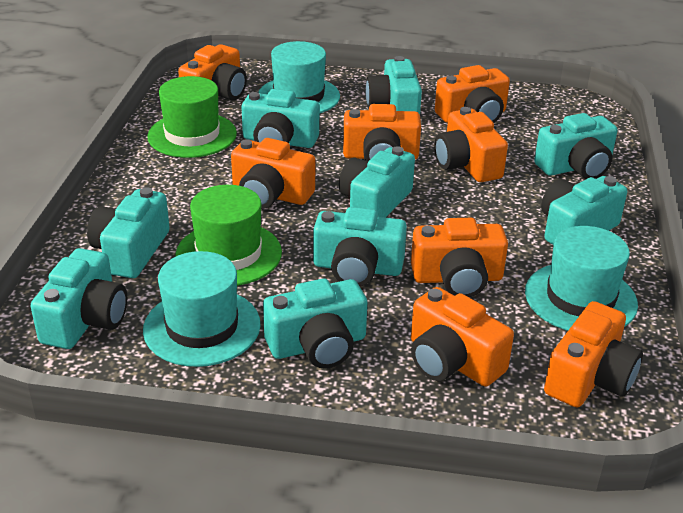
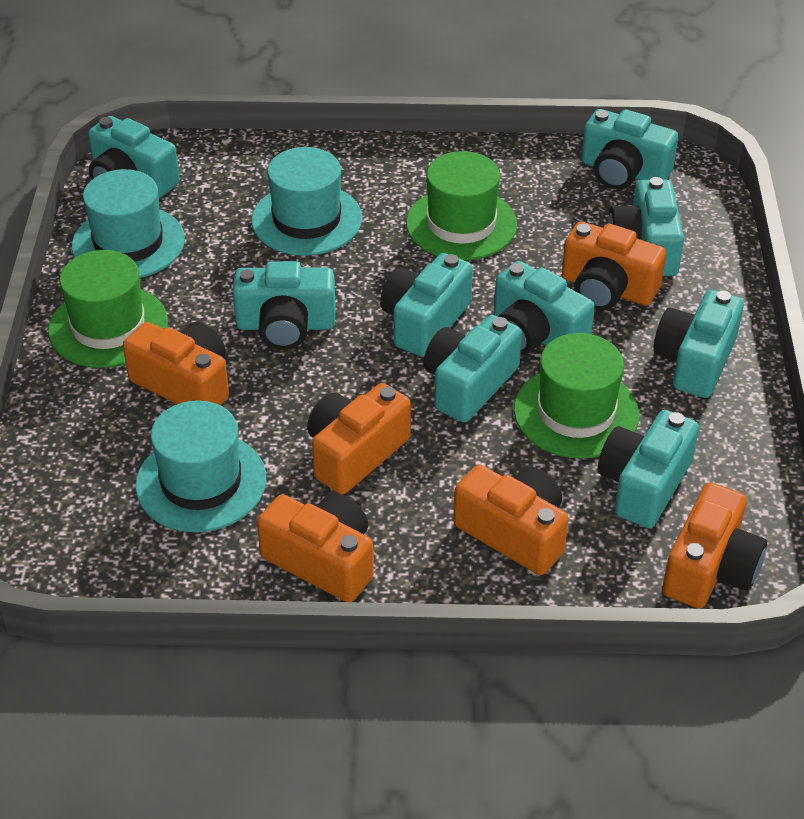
green hat: 2 -> 3
orange camera: 8 -> 6

